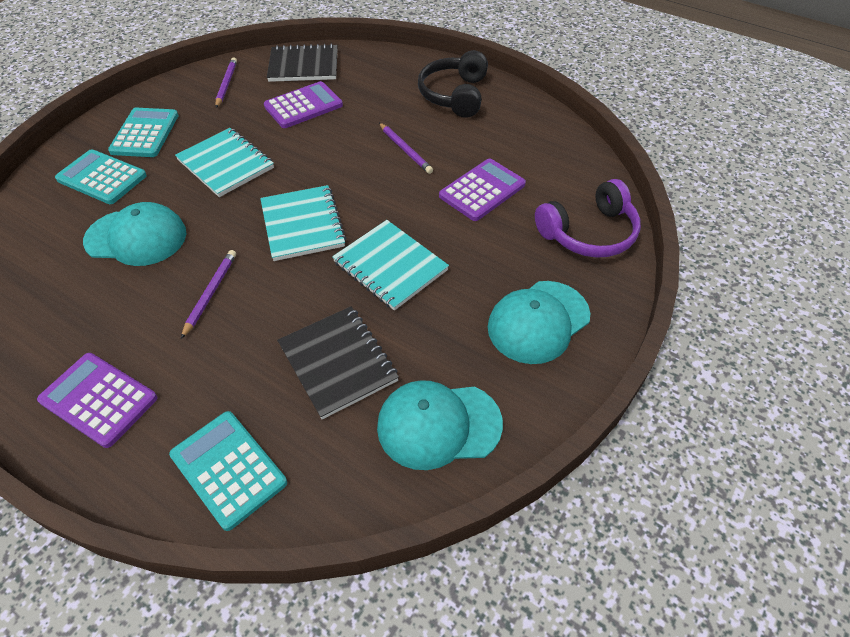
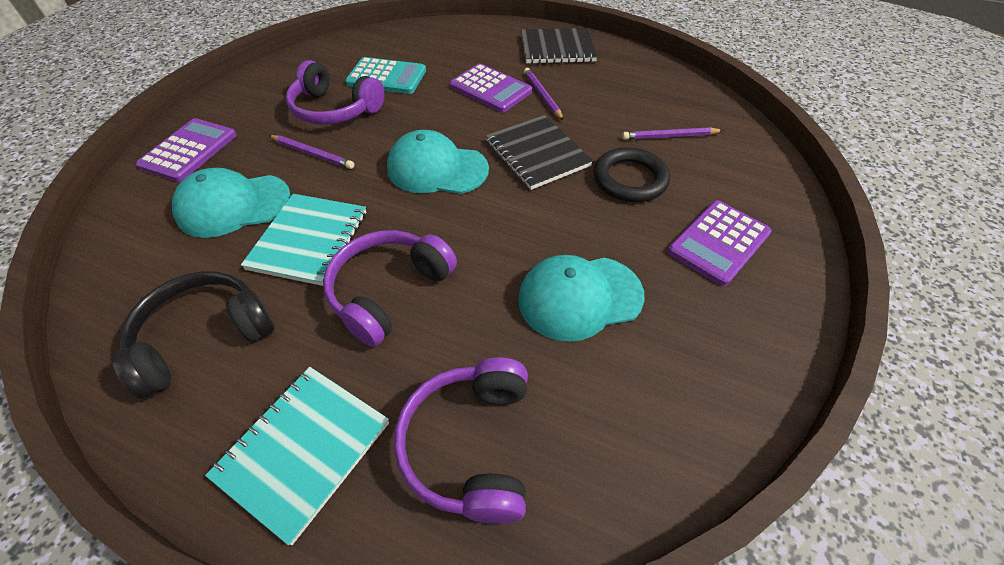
black ring: 0 -> 1
purple headphones: 1 -> 3
turquoise calculator: 3 -> 1
turquoise notebook: 3 -> 2

